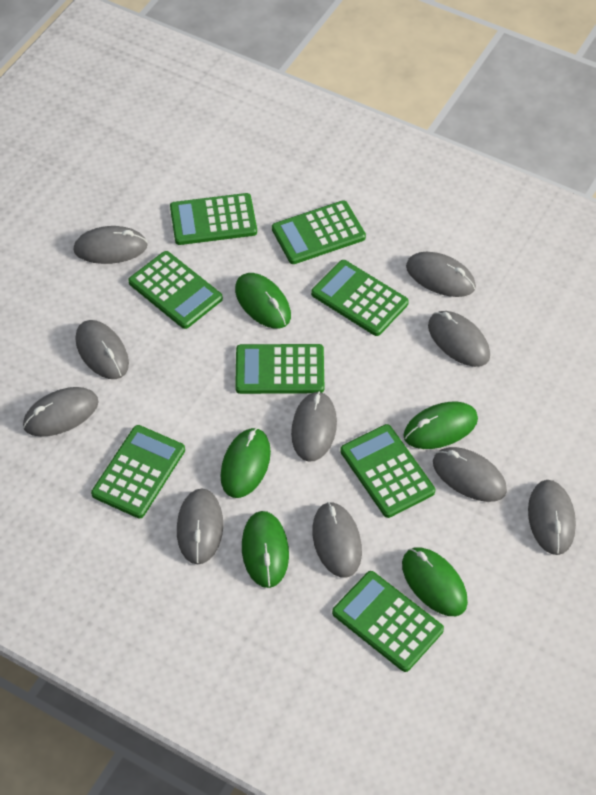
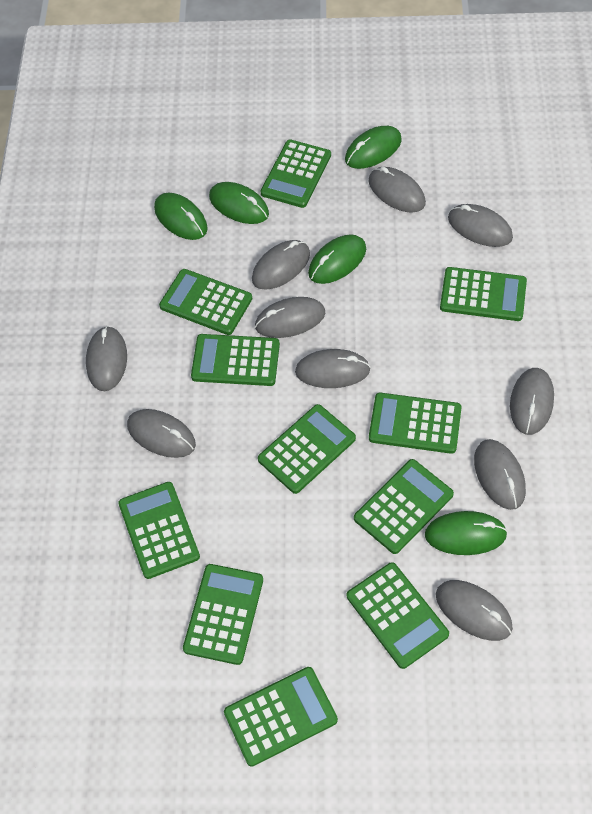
green calculator: 8 -> 11

